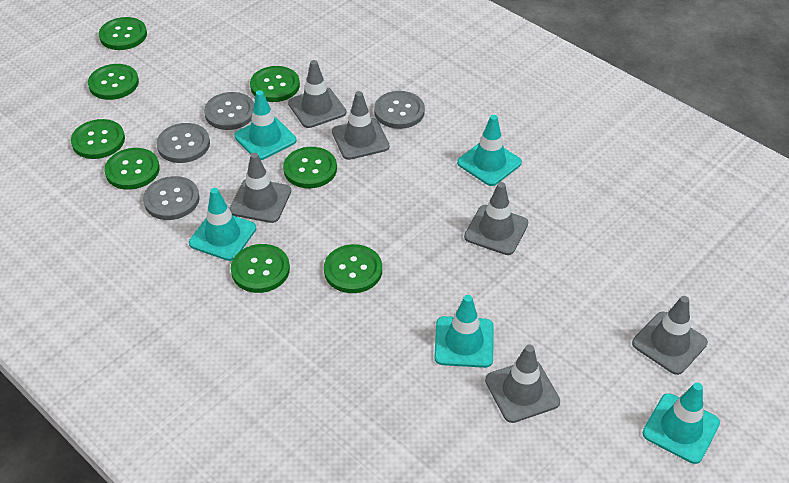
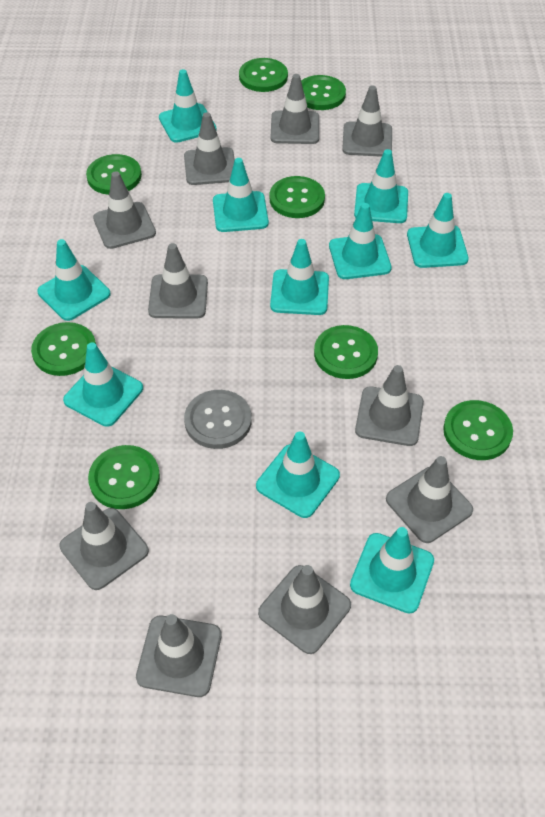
grey button: 4 -> 1
grey traffic cone: 6 -> 10
turquoise traffic cone: 5 -> 10

